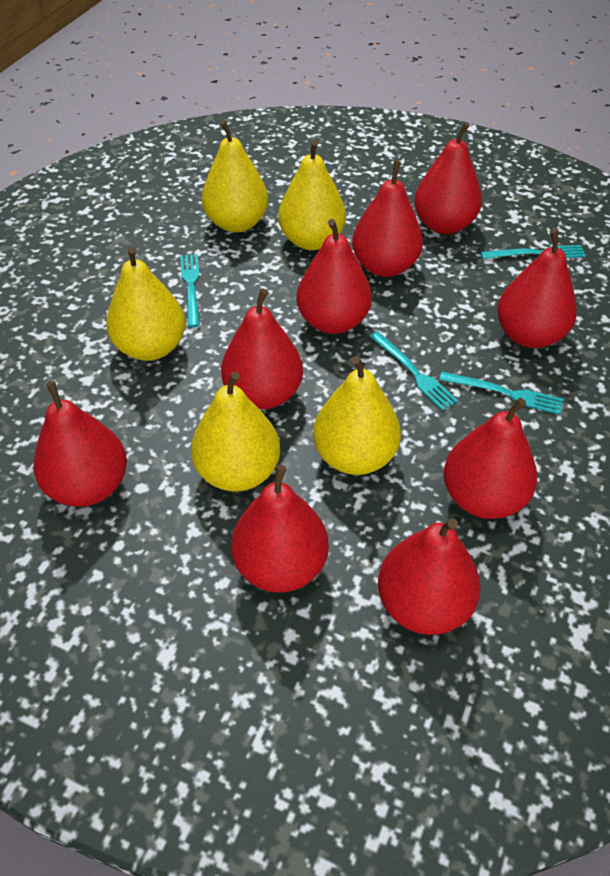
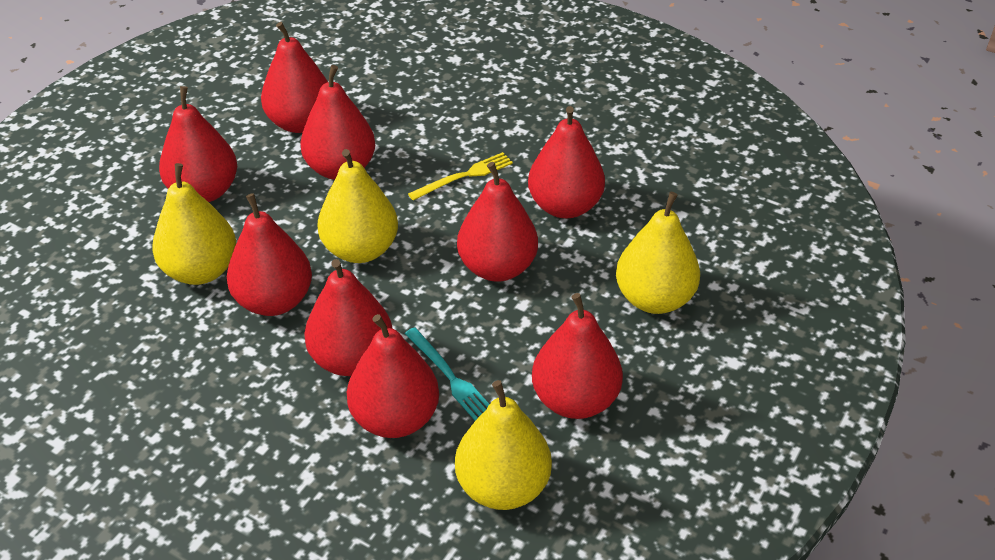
turquoise fork: 4 -> 1
yellow fork: 0 -> 1
yellow pear: 5 -> 4

